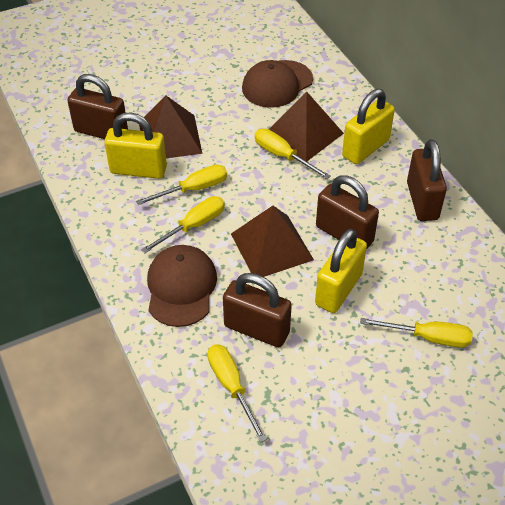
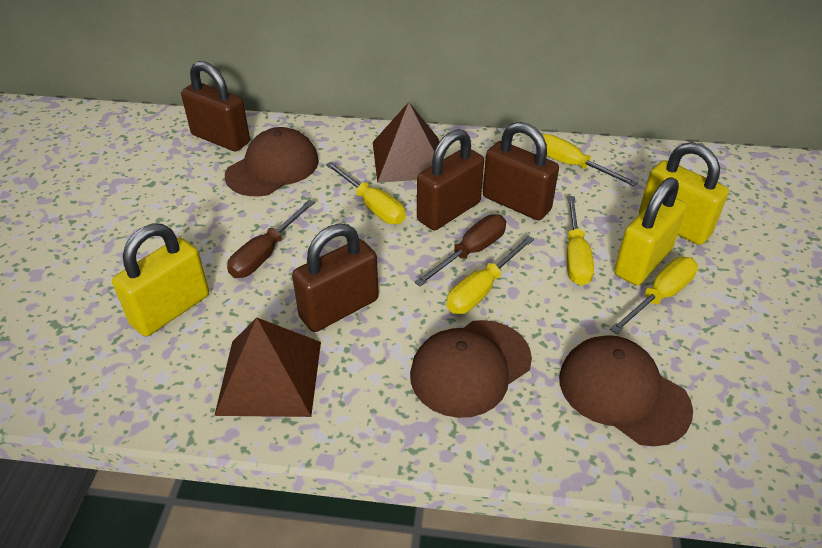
brown cap: 2 -> 3
brown pyramid: 3 -> 2
brown screwdriver: 0 -> 2

